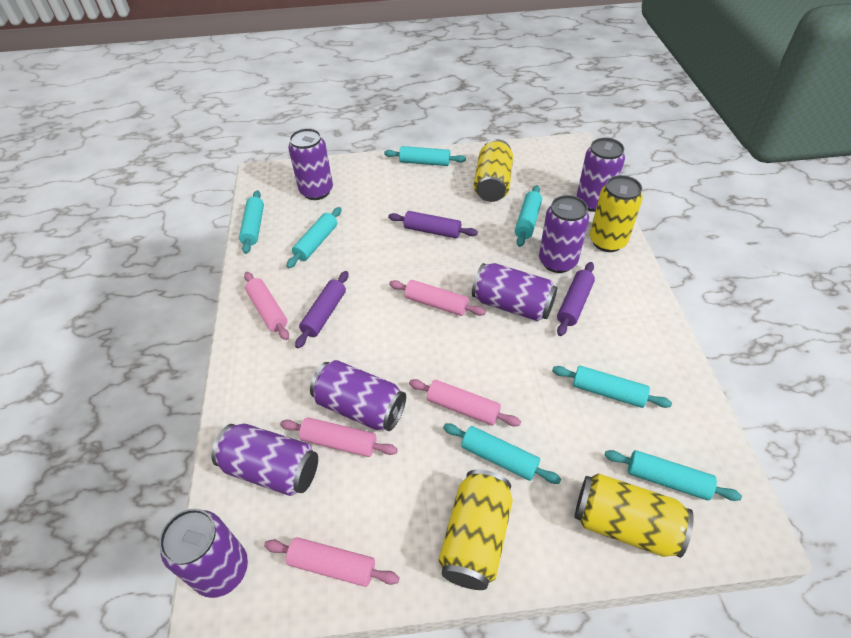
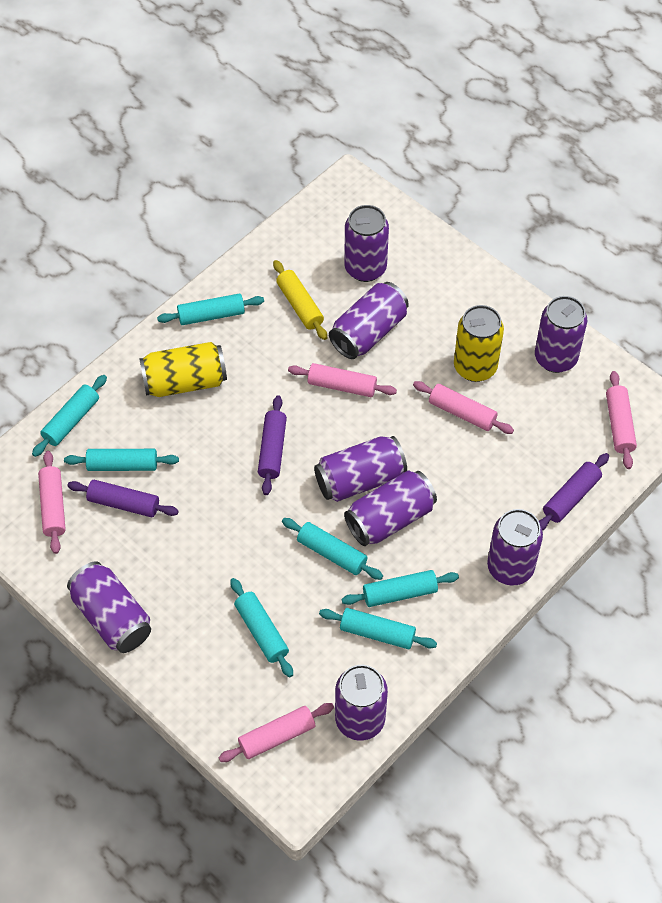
purple can: 7 -> 8
yellow can: 4 -> 2
yellow rolling pin: 0 -> 1

